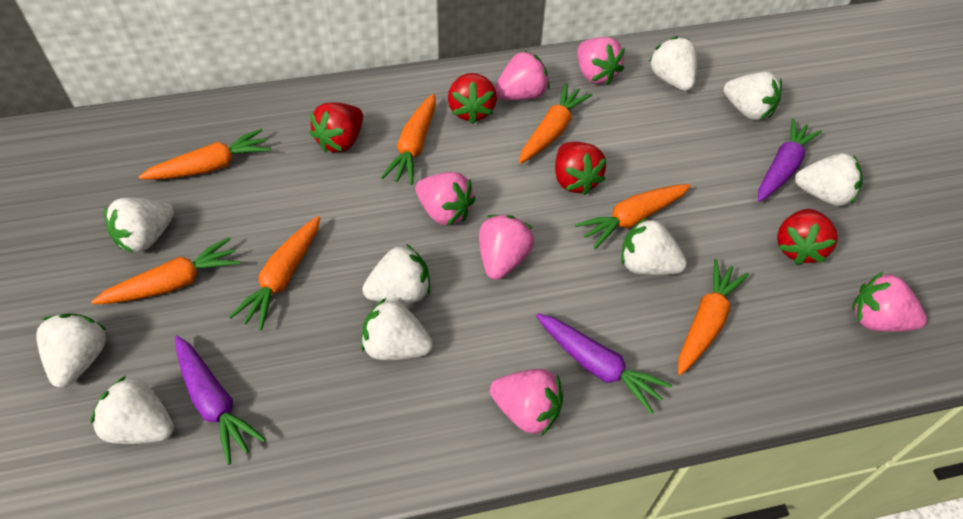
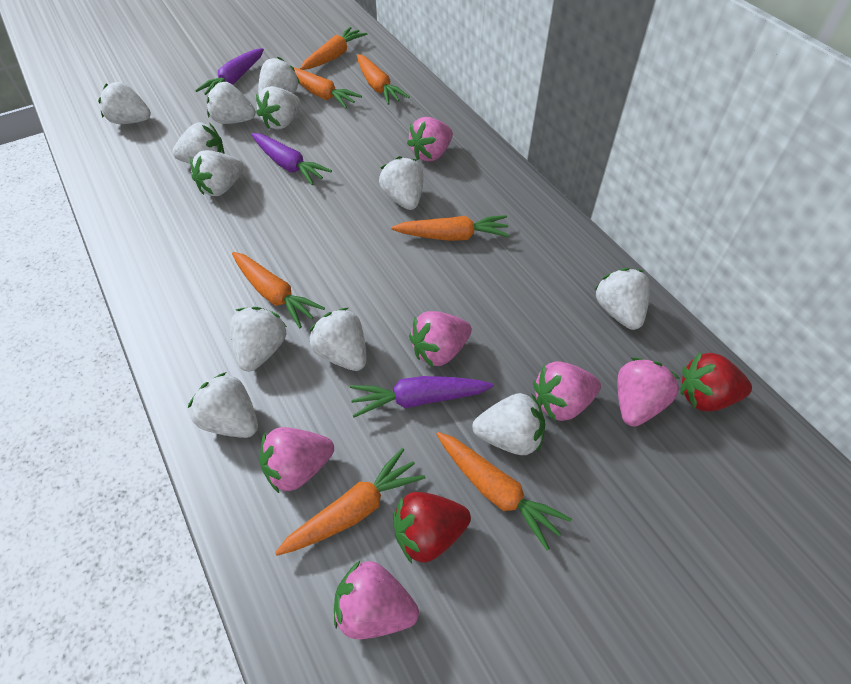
red strawberry: 4 -> 2
white strawberry: 9 -> 12

